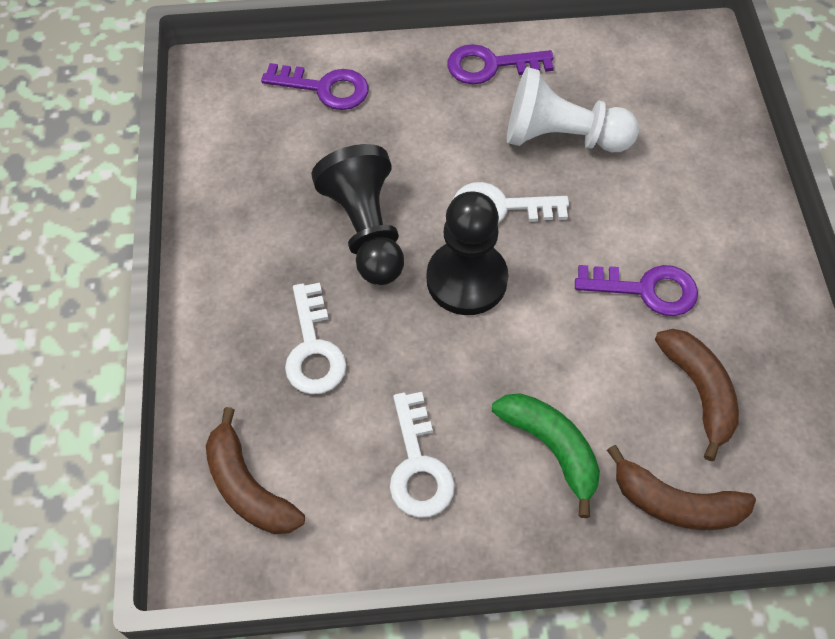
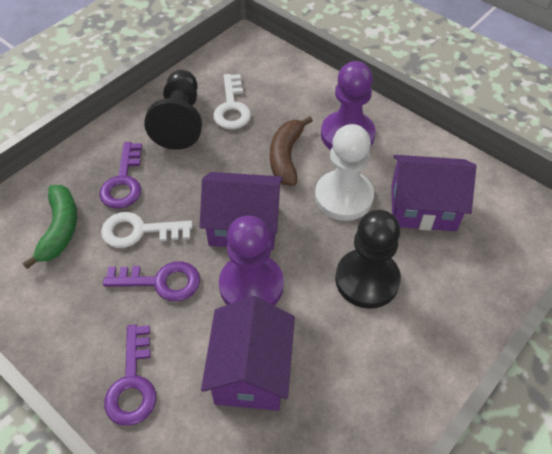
brown banana: 3 -> 1
purple house: 0 -> 3
purple pawn: 0 -> 2
white key: 3 -> 2

